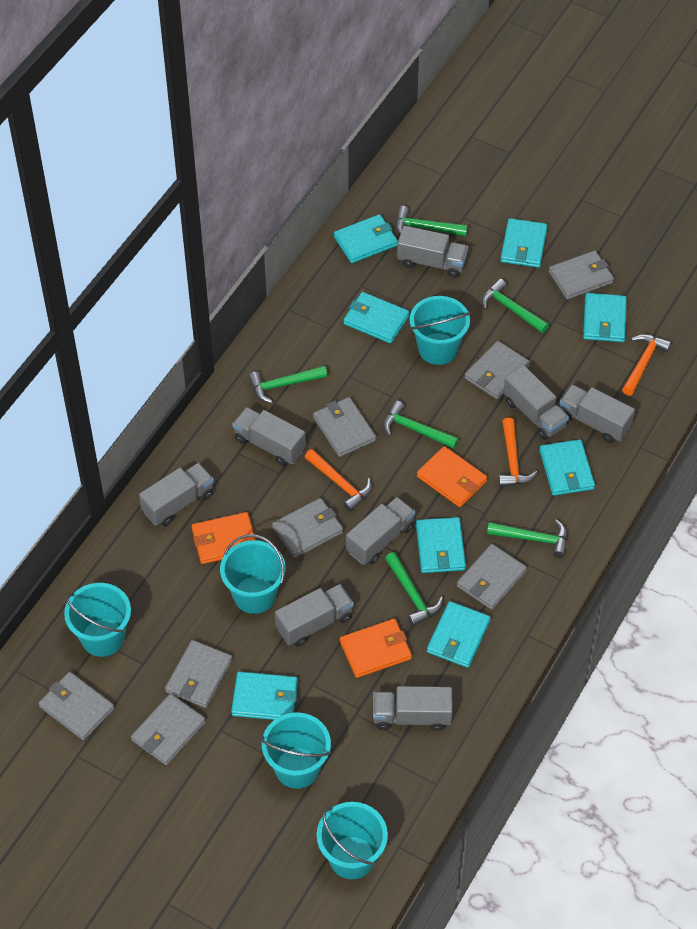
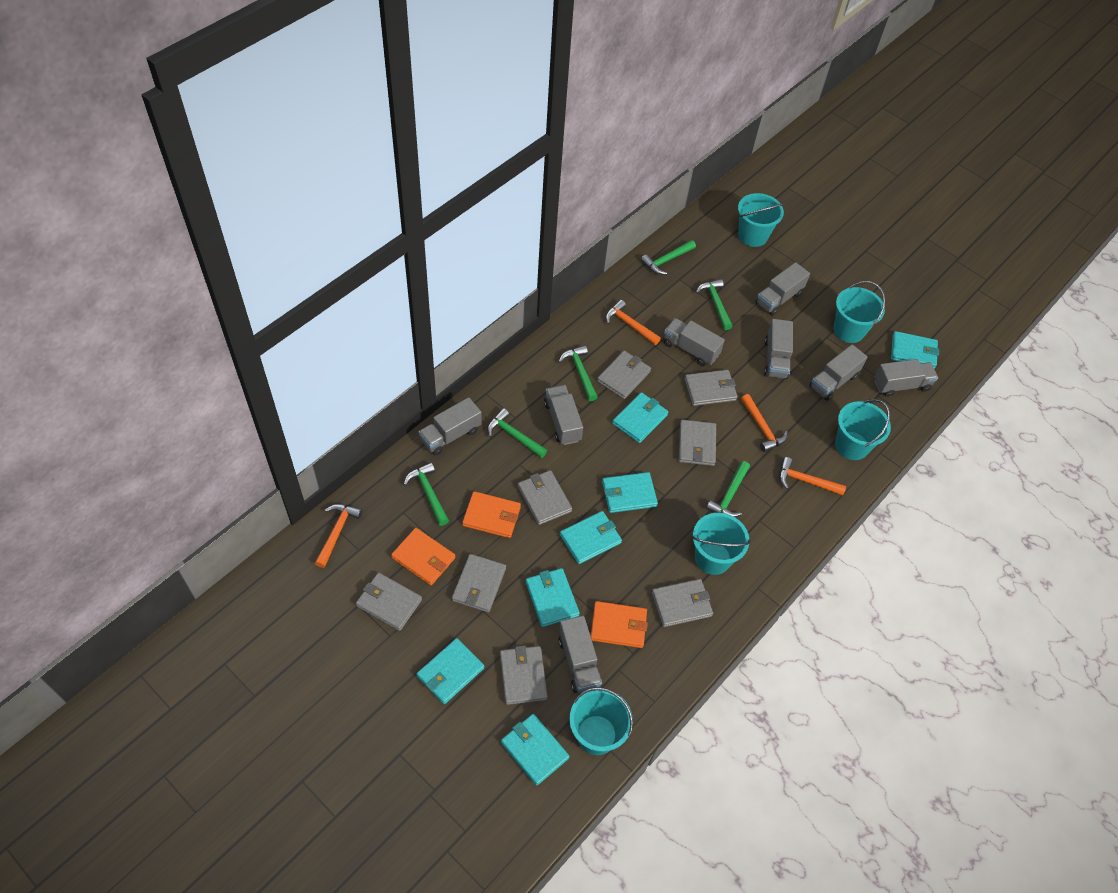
orange hammer: 3 -> 4
turquoise wallet: 8 -> 7

